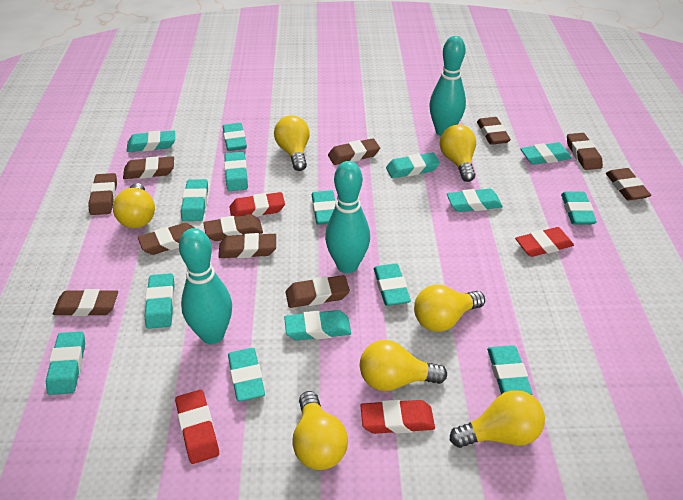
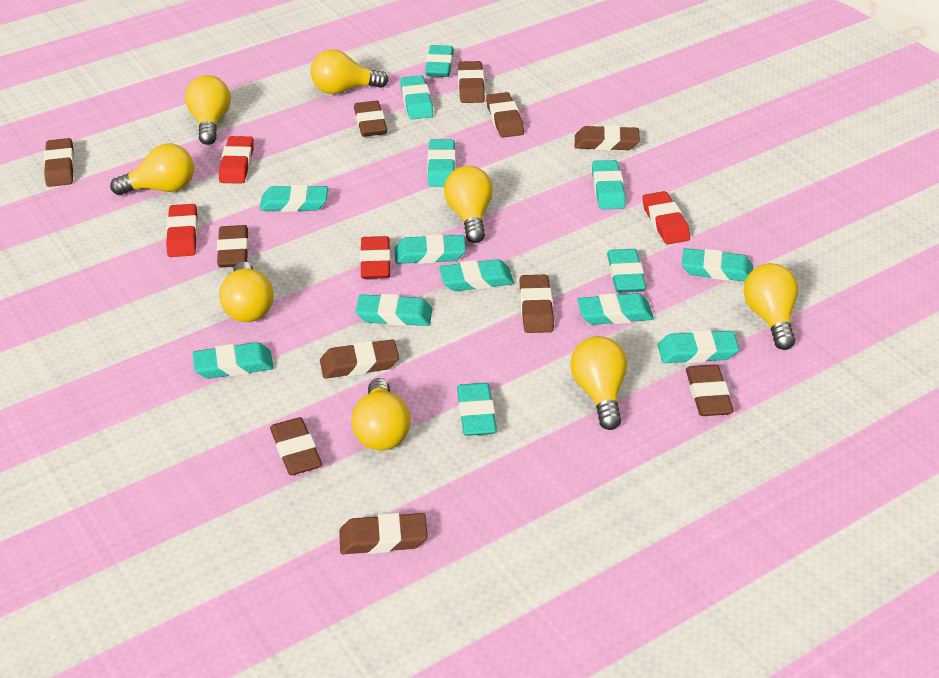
turquoise bowling pin: 3 -> 0
turquoise eraser: 15 -> 14
yellow light bulb: 7 -> 8

